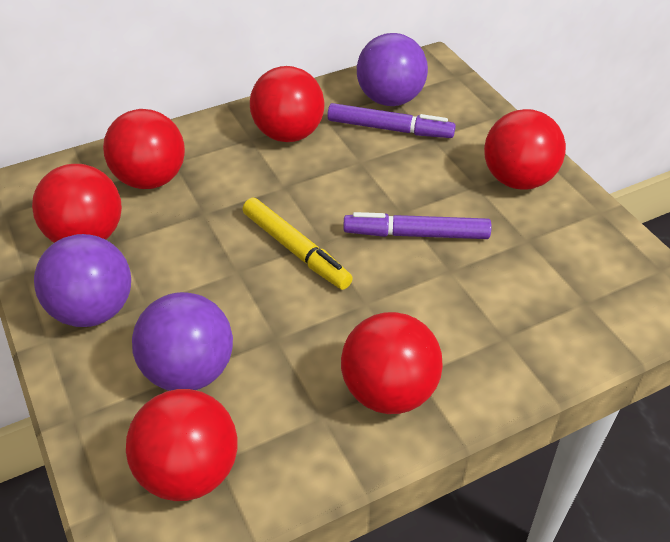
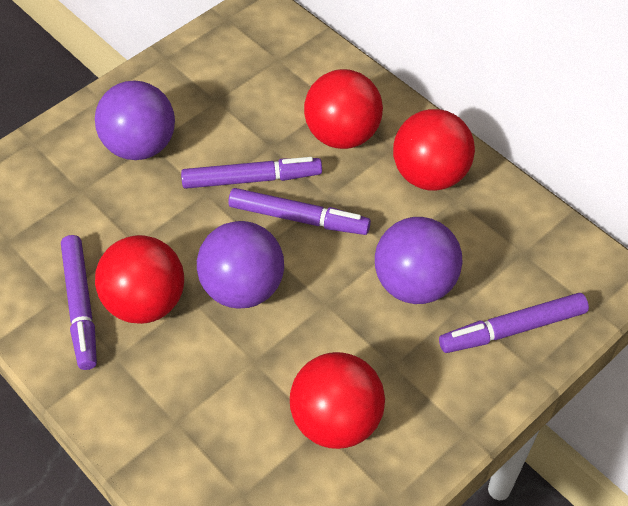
purple marker: 2 -> 4
red ball: 6 -> 4
yellow marker: 1 -> 0

